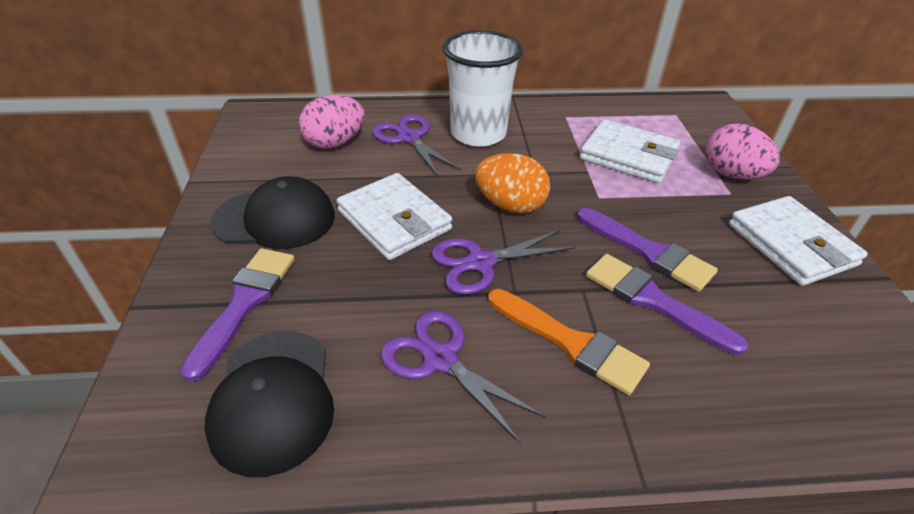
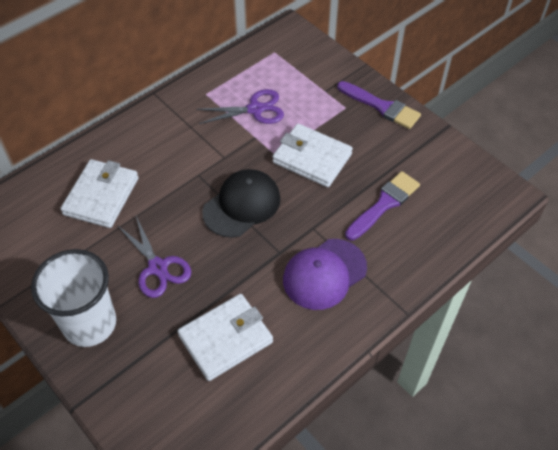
black cap: 2 -> 1
orange brush: 1 -> 0
orange egg: 1 -> 0
pink egg: 2 -> 0
purple brush: 3 -> 2
purple cap: 0 -> 1
purple scissors: 3 -> 2

